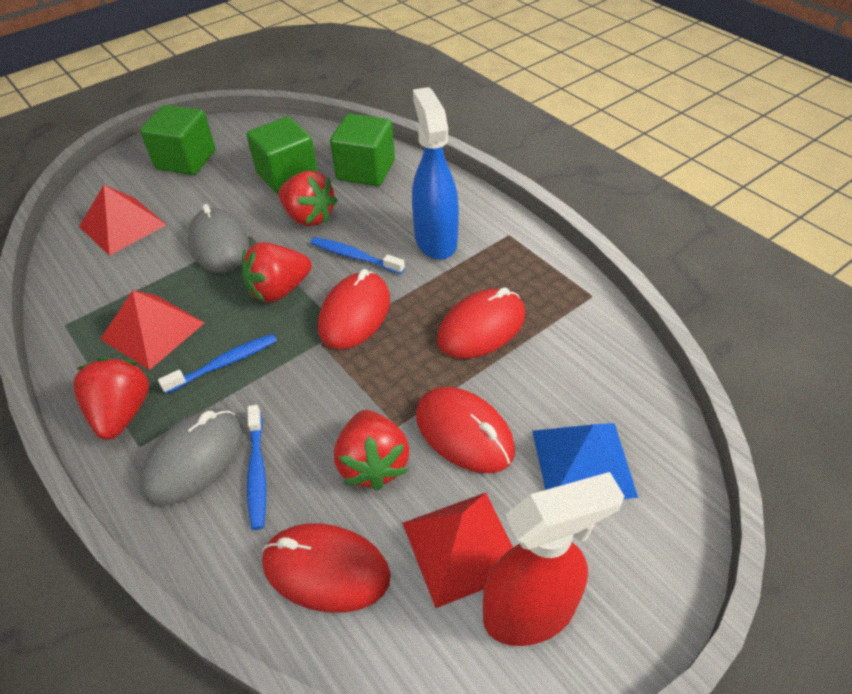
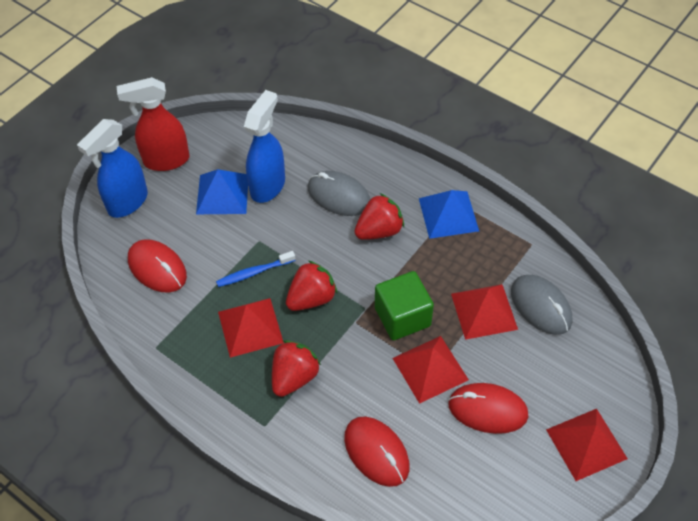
blue pyramid: 1 -> 2
blue spray bottle: 1 -> 2
blue toothbrush: 3 -> 1
green cube: 3 -> 1
red mouse: 4 -> 3
red pyramid: 3 -> 4
red strawberry: 4 -> 3

